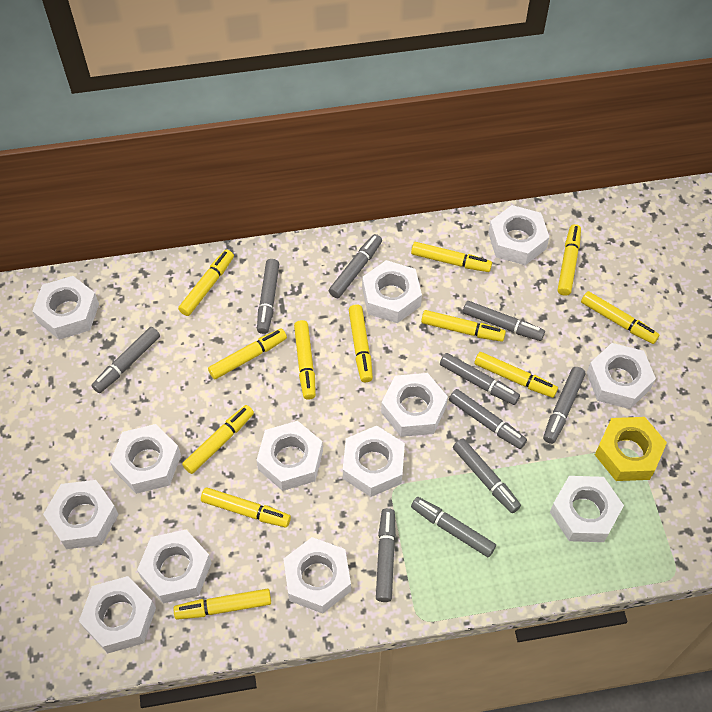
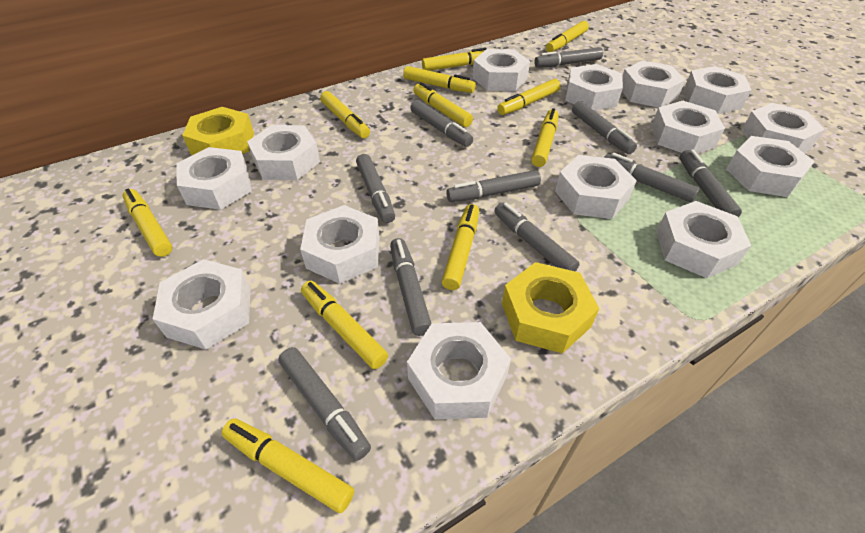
white nut: 13 -> 14
yellow marker: 12 -> 11
yellow nut: 1 -> 2

